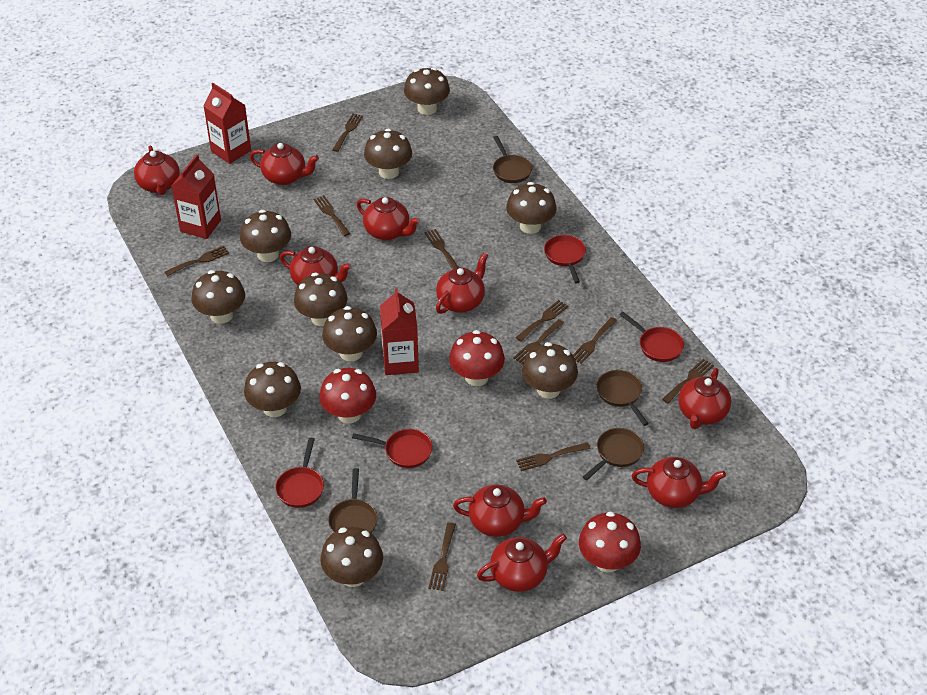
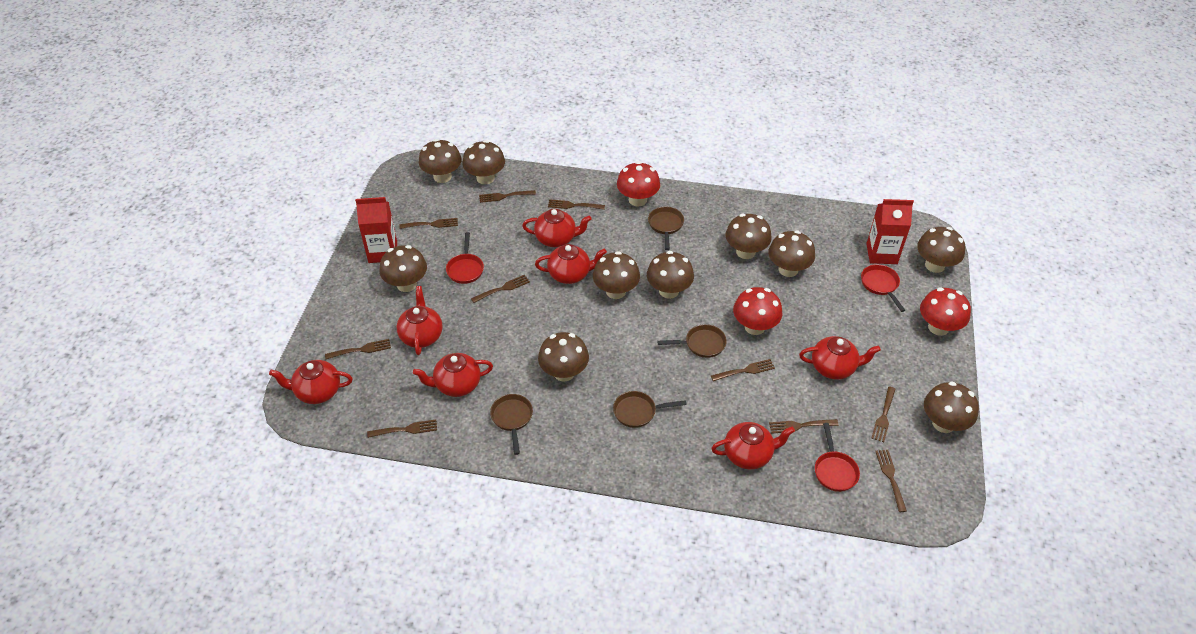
red carton: 3 -> 2
red pan: 4 -> 3
red teapot: 9 -> 7

